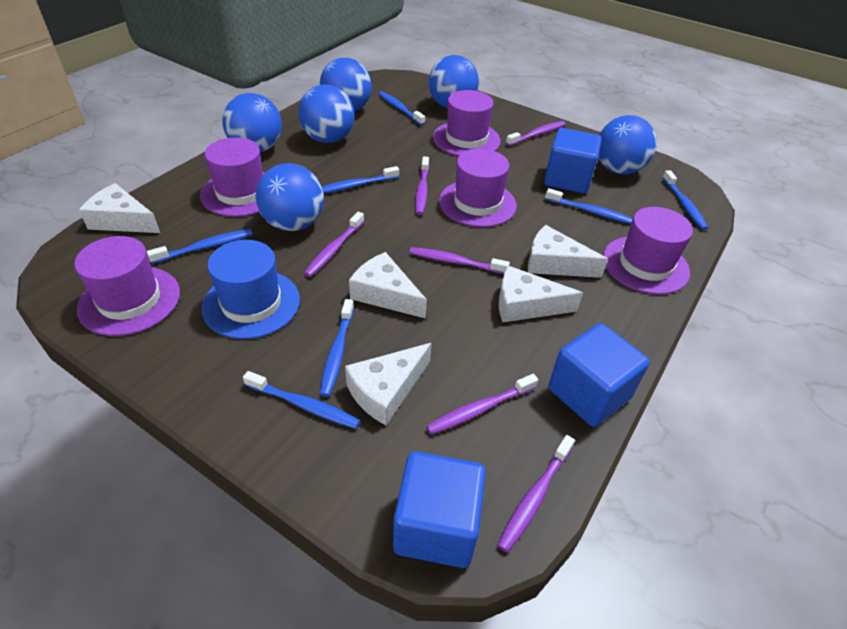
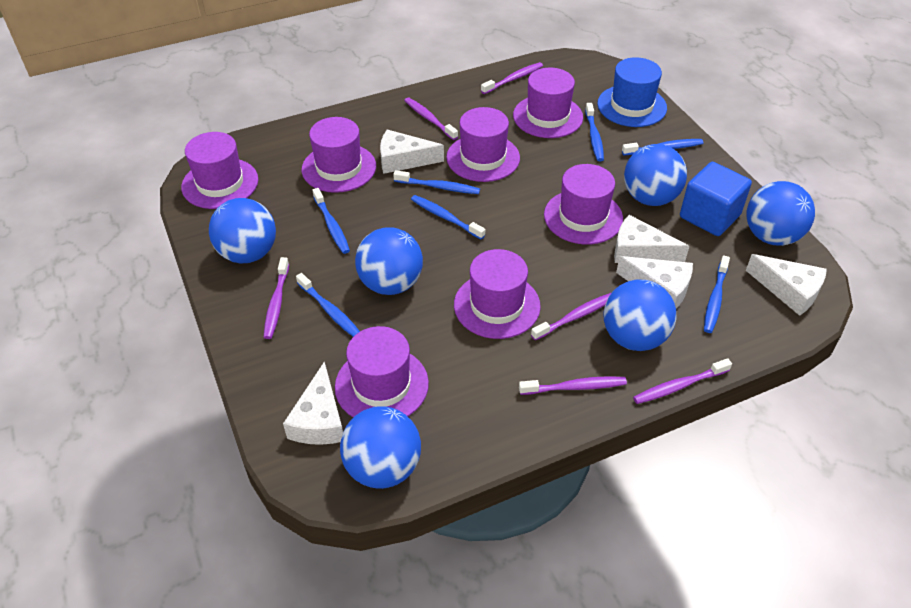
blue cube: 3 -> 1
purple hat: 5 -> 7

